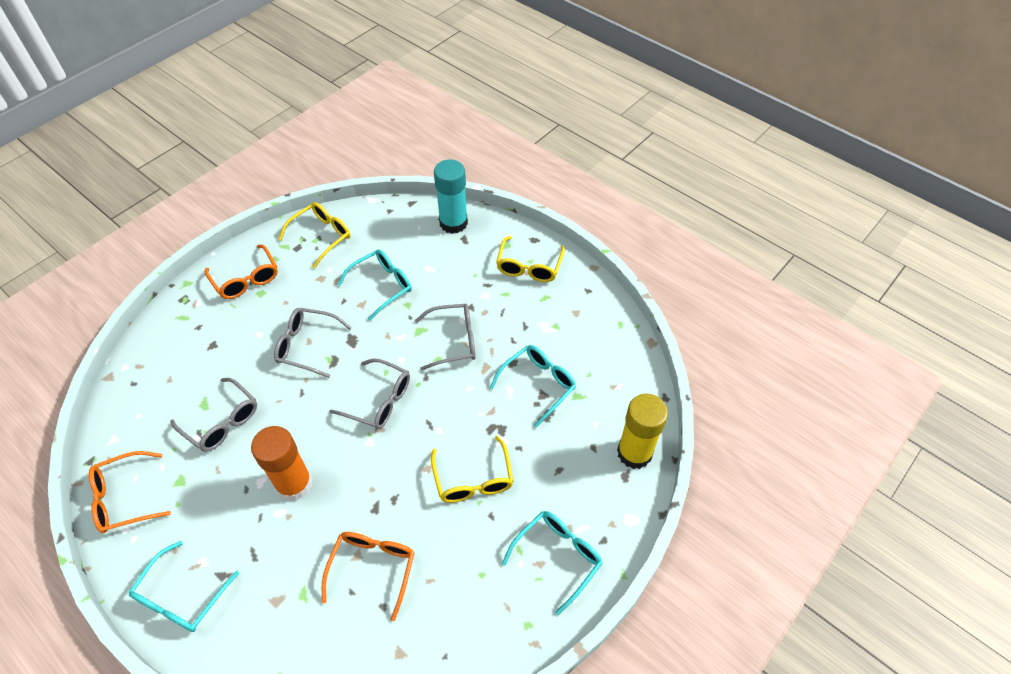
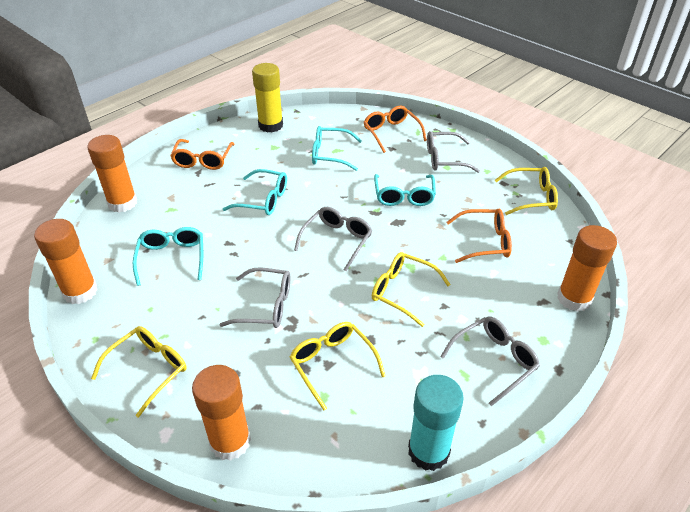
orange glue stick: 1 -> 4
yellow glasses: 3 -> 4

